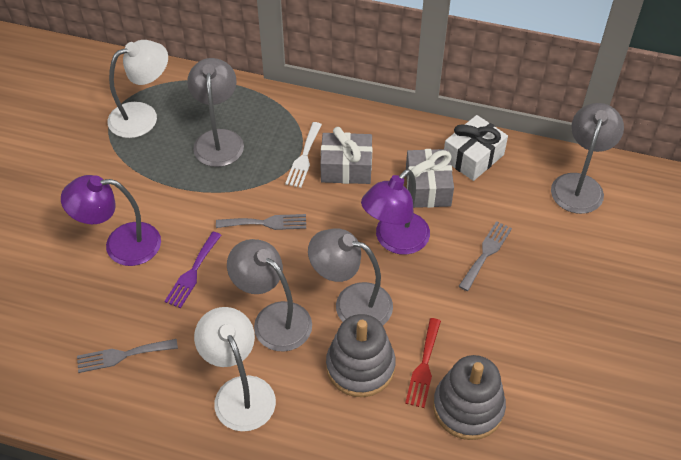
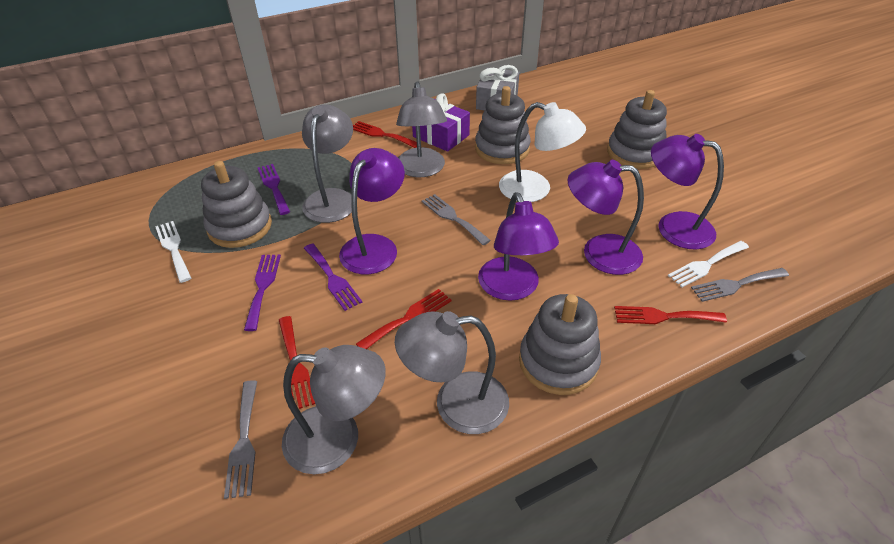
grey gift: 2 -> 1
grey stacking toy: 2 -> 4
purple fork: 1 -> 3
purple gift: 0 -> 1
purple lamp: 2 -> 4
red fork: 1 -> 4
white fork: 1 -> 2
white gift: 1 -> 0
white lamp: 2 -> 1

